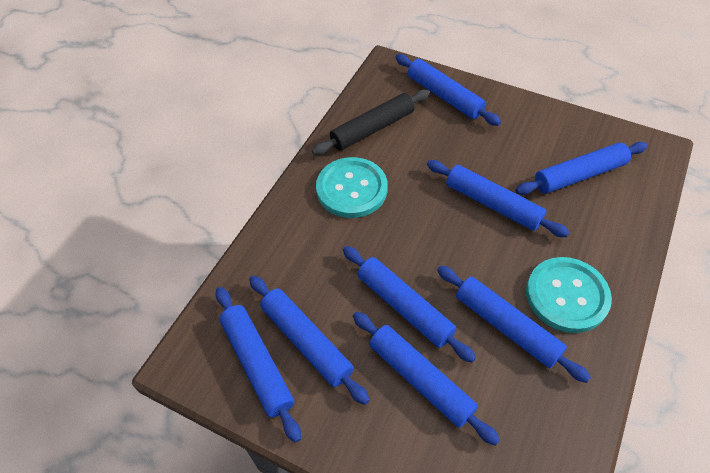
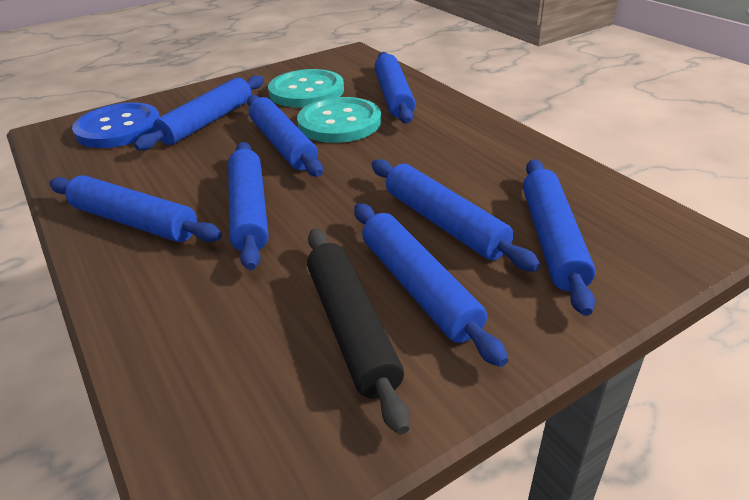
blue button: 0 -> 1

